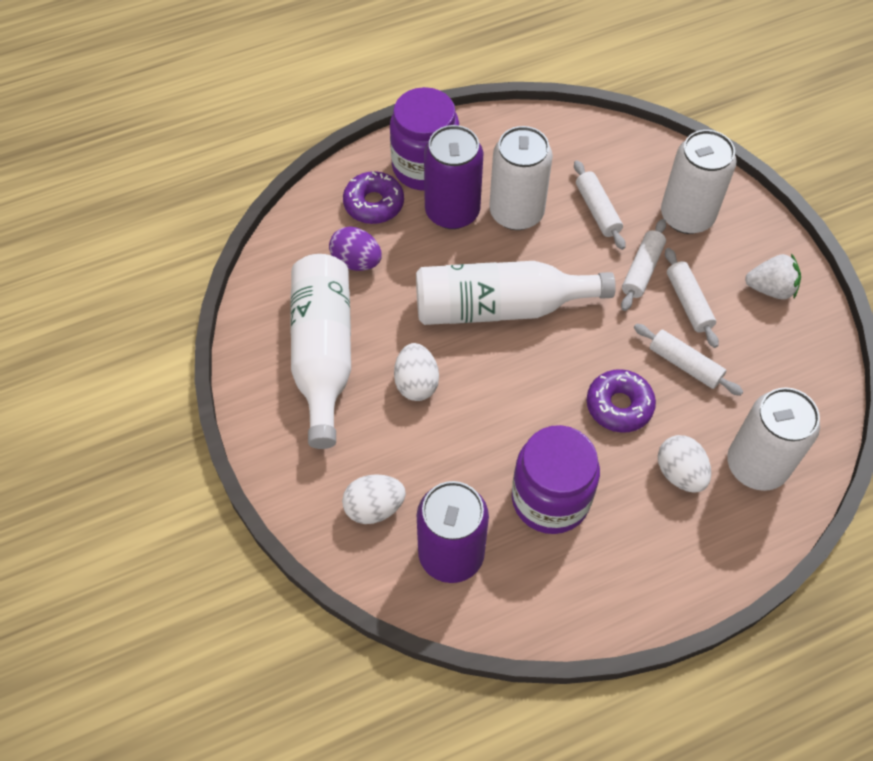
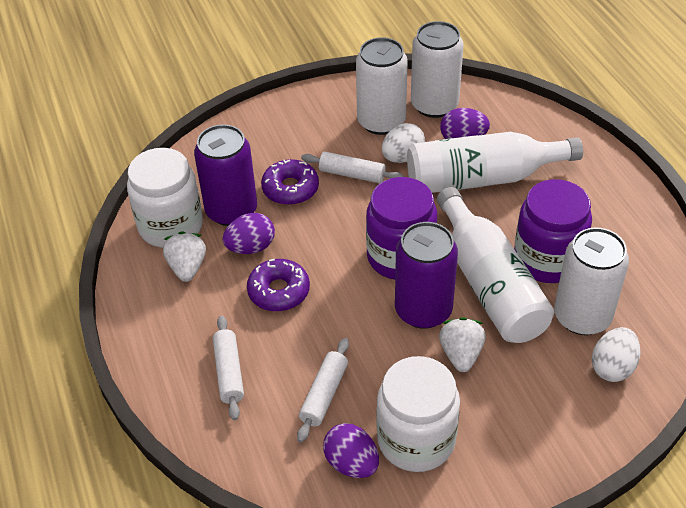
purple egg: 1 -> 3
white egg: 3 -> 2
white jar: 0 -> 2
white rolling pin: 4 -> 3
white strawberry: 1 -> 2

